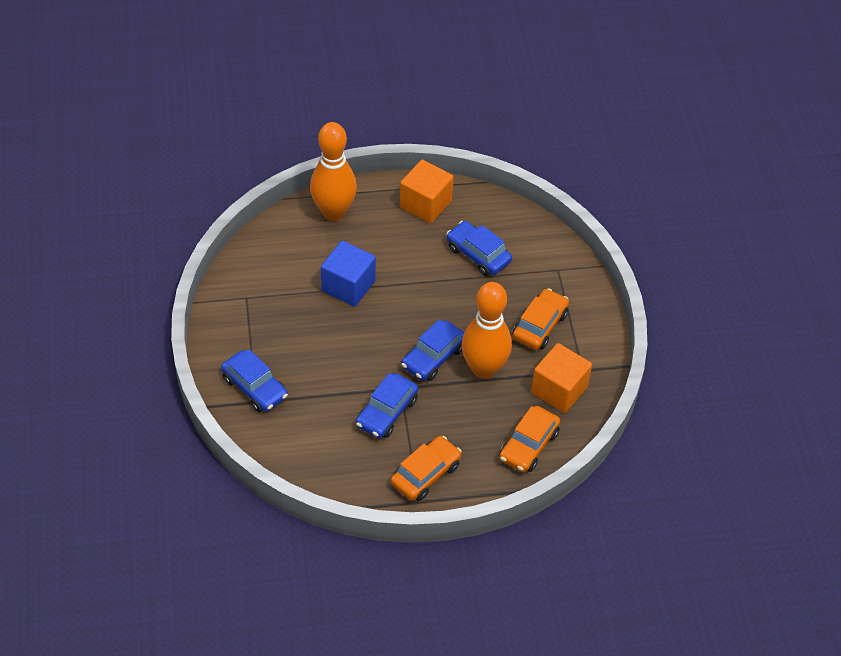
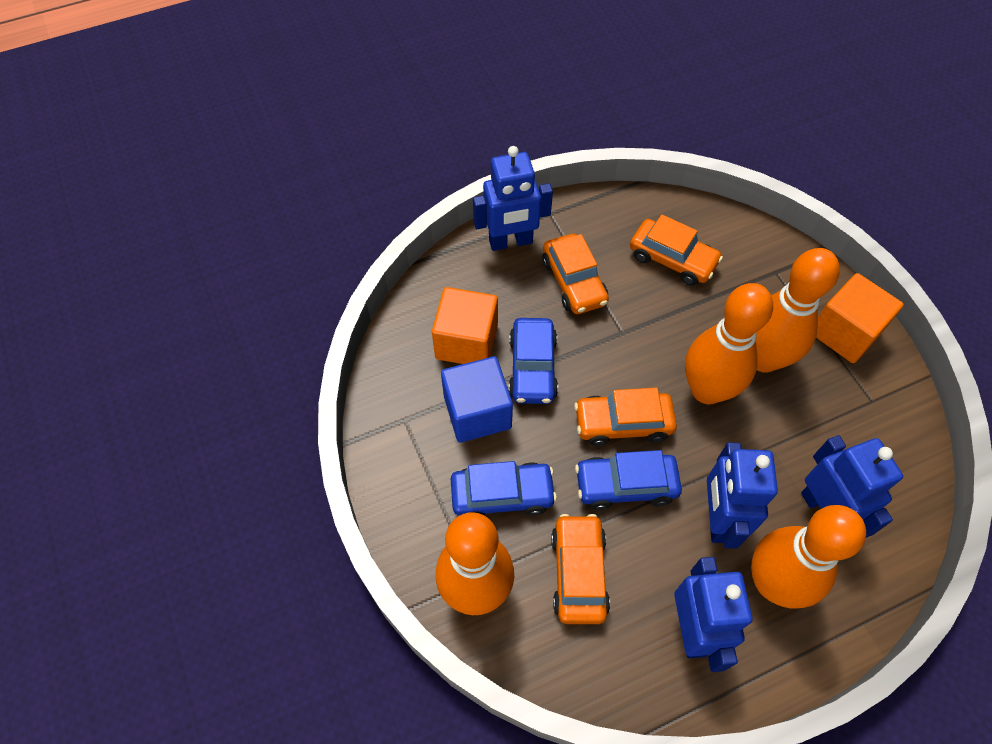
blue car: 4 -> 3
blue robot: 0 -> 4
orange bowling pin: 2 -> 4
orange car: 3 -> 4

